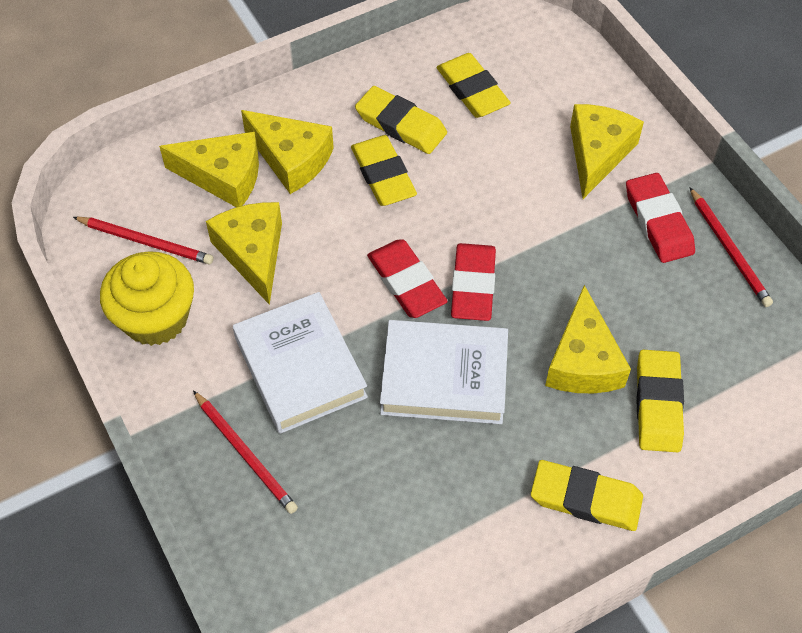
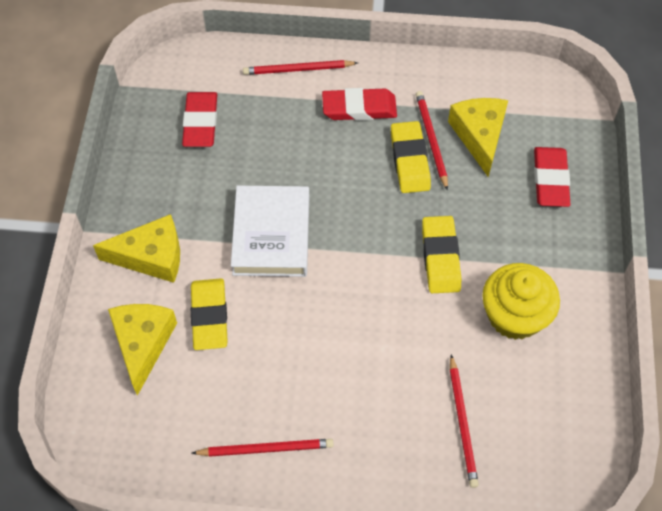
red pencil: 3 -> 4
white book: 2 -> 1
yellow cheese: 5 -> 3
yellow eraser: 5 -> 3

